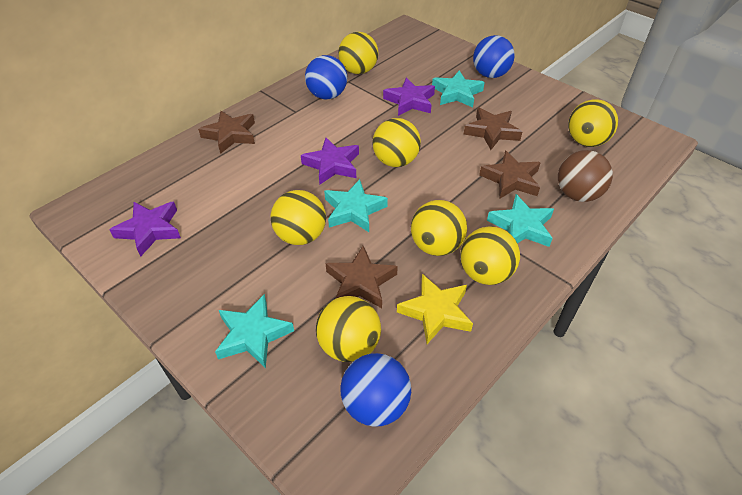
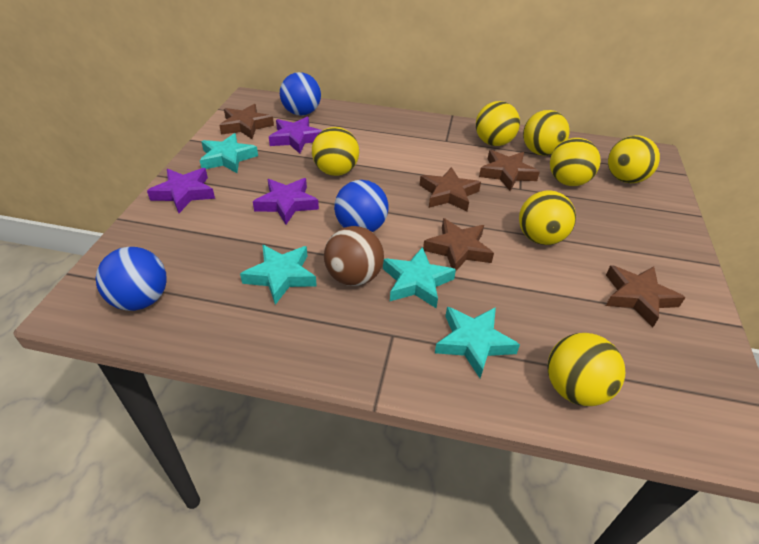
brown star: 4 -> 5
yellow star: 1 -> 0

